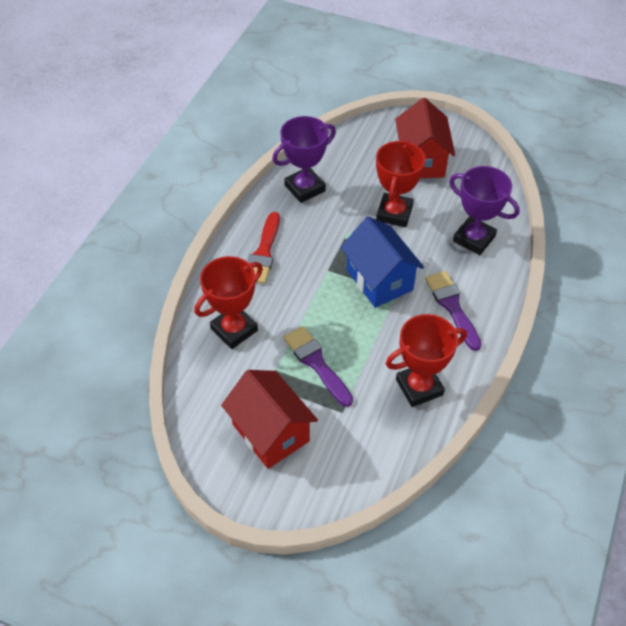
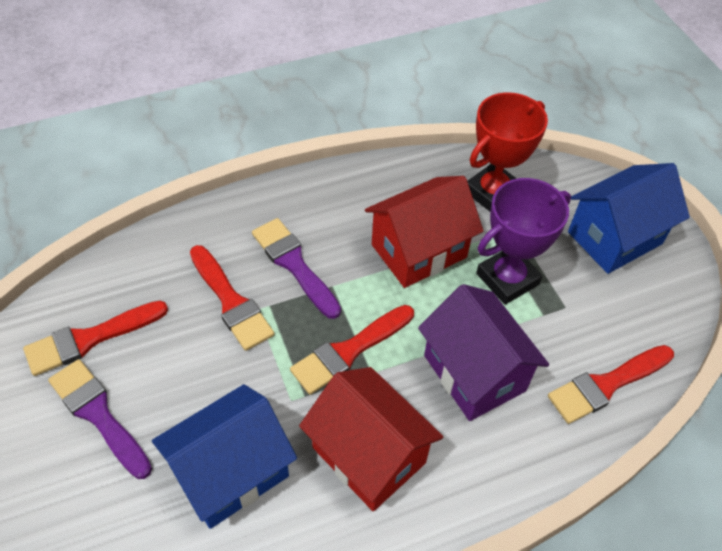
blue house: 1 -> 2
purple house: 0 -> 1
purple trophy: 2 -> 1
red brush: 1 -> 4
red trophy: 3 -> 1

